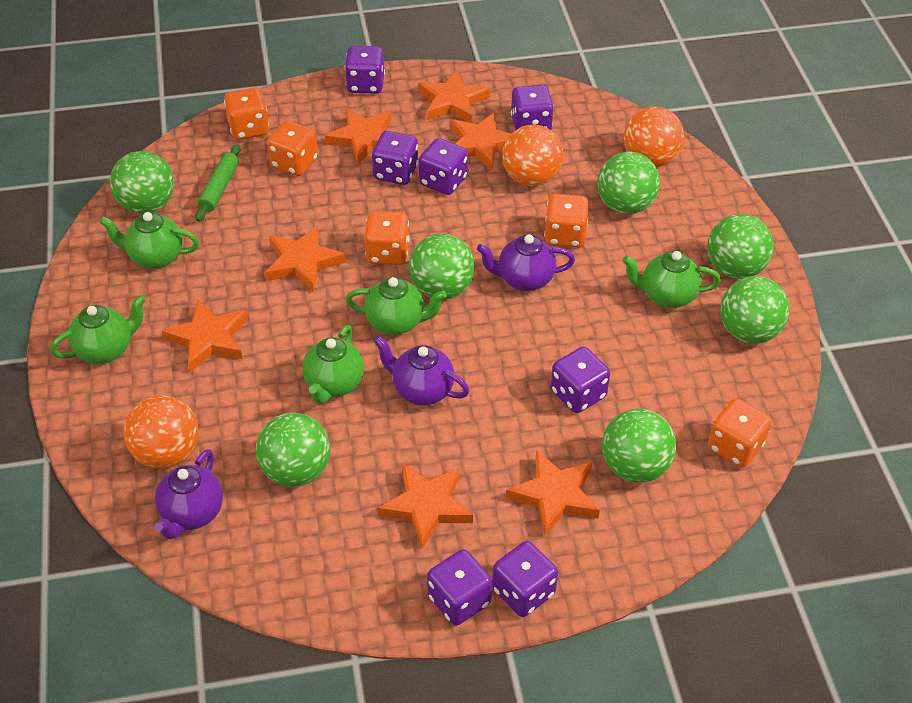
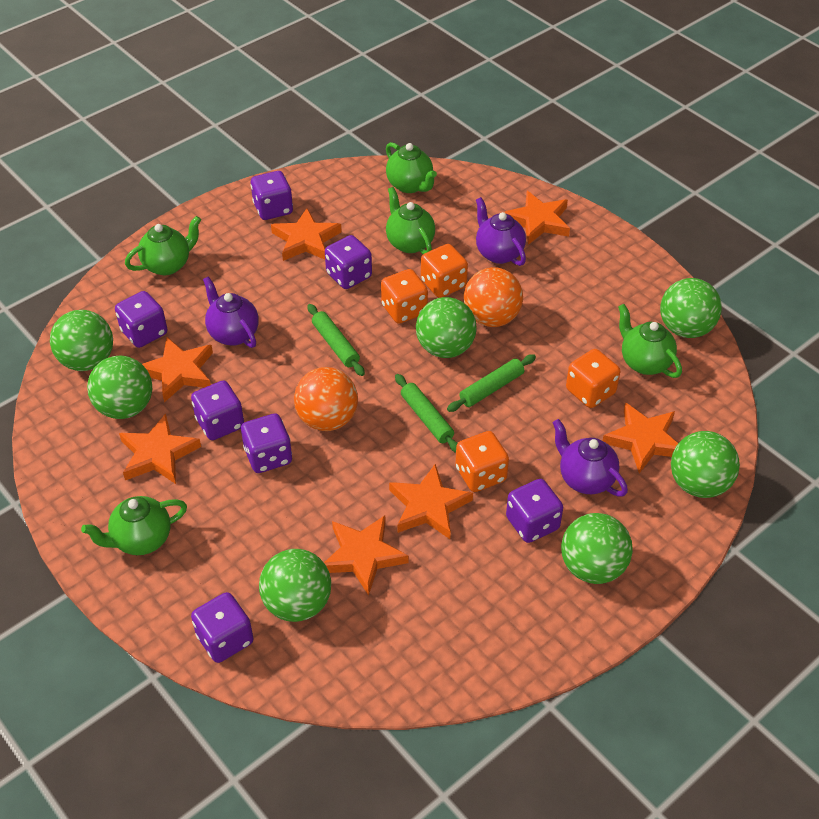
green rolling pin: 1 -> 3
orange ball: 3 -> 2
orange dice: 5 -> 4

